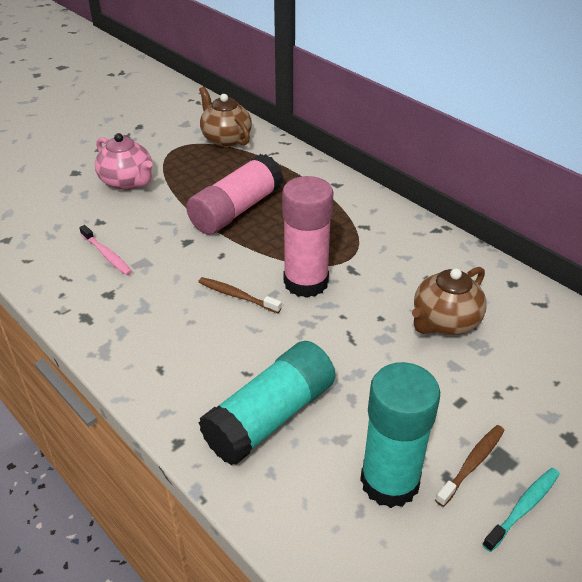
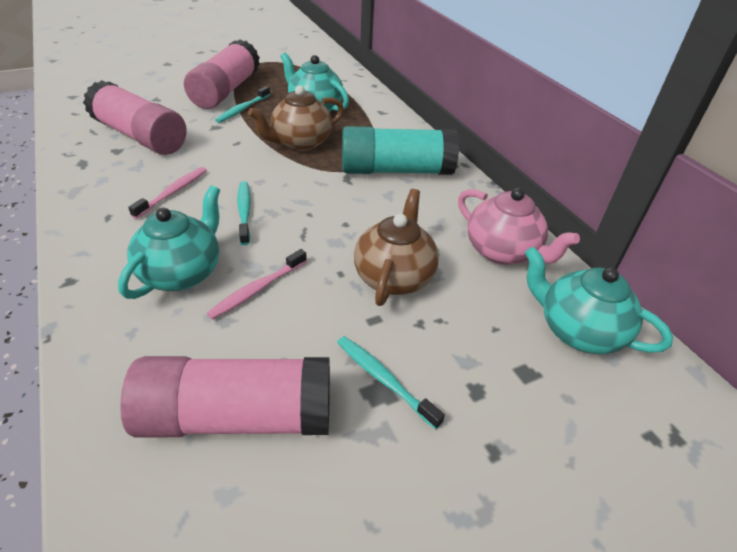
brown toothbrush: 2 -> 0
pink glue stick: 2 -> 3
pink toothbrush: 1 -> 2
turquoise glue stick: 2 -> 1
turquoise teapot: 0 -> 3
turquoise toothbrush: 1 -> 3

